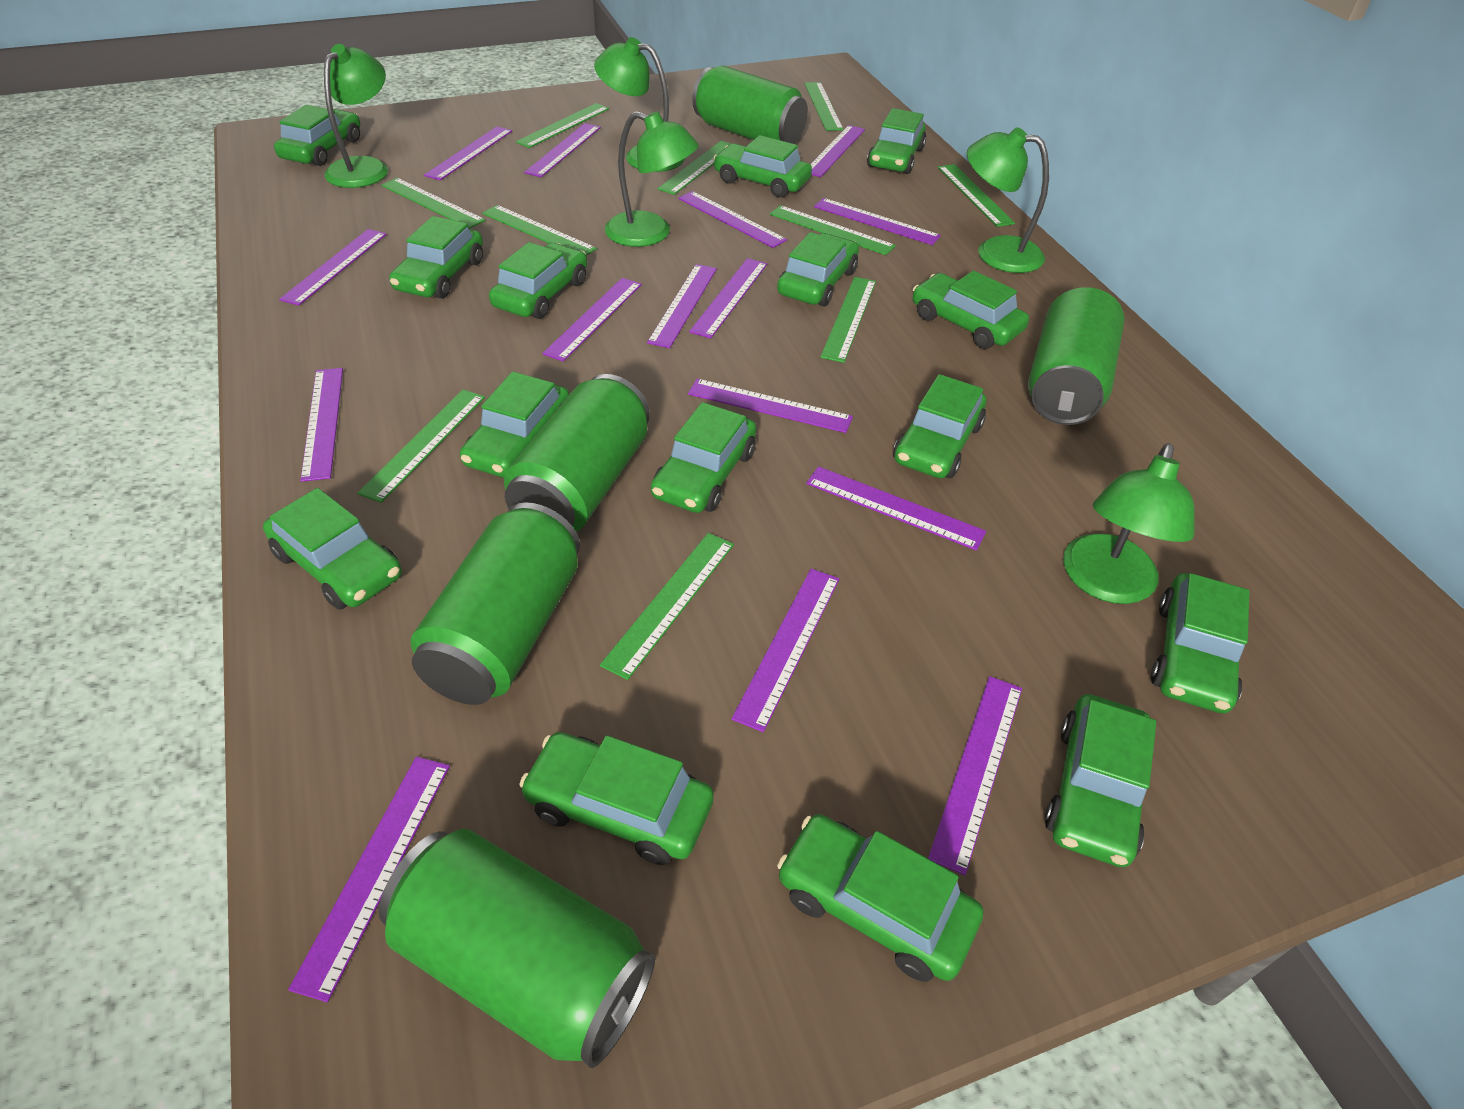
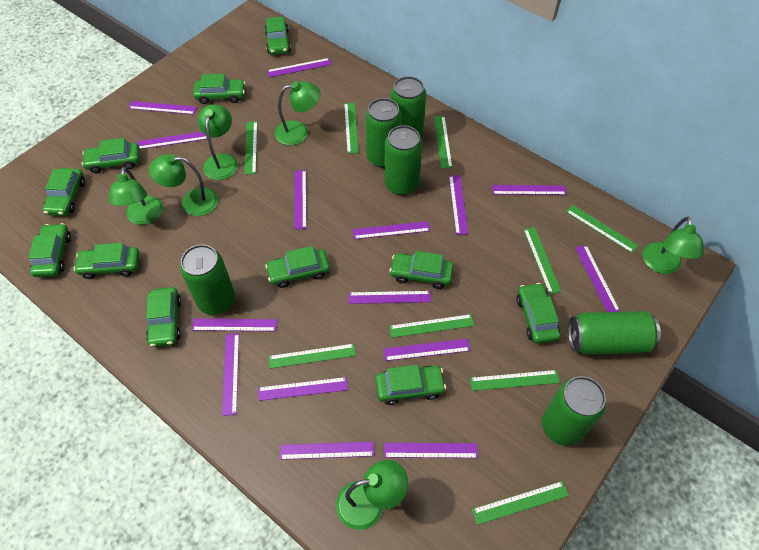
green can: 5 -> 6
green car: 15 -> 11
green lamp: 5 -> 6
green ruler: 10 -> 9

